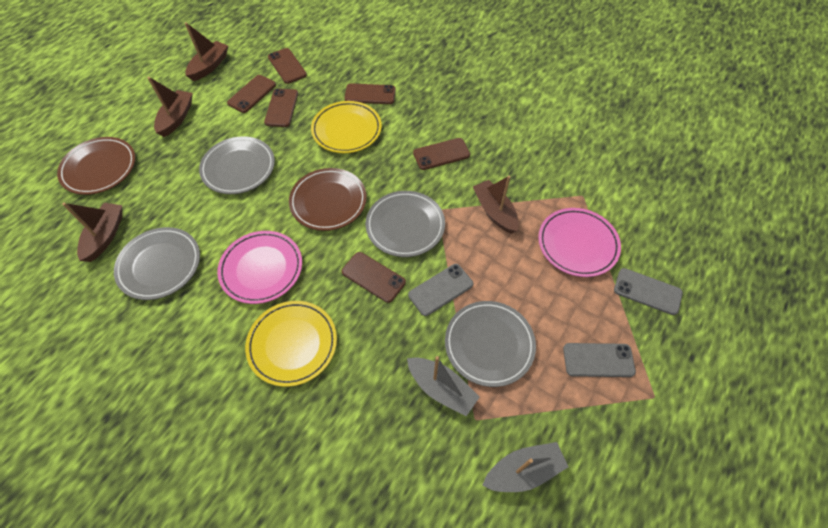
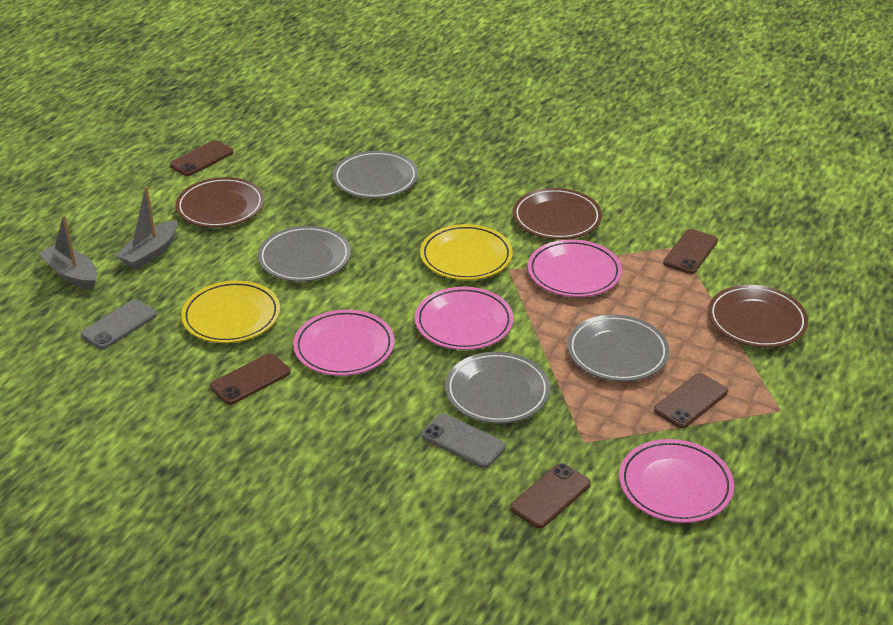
brown boat: 4 -> 0
brown phone: 6 -> 5
brown plate: 2 -> 3
grey phone: 3 -> 2
pink plate: 2 -> 4

